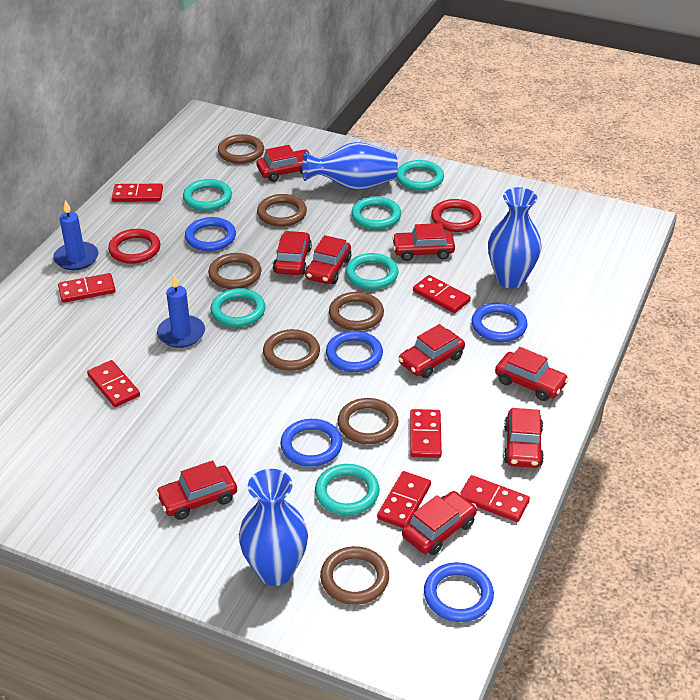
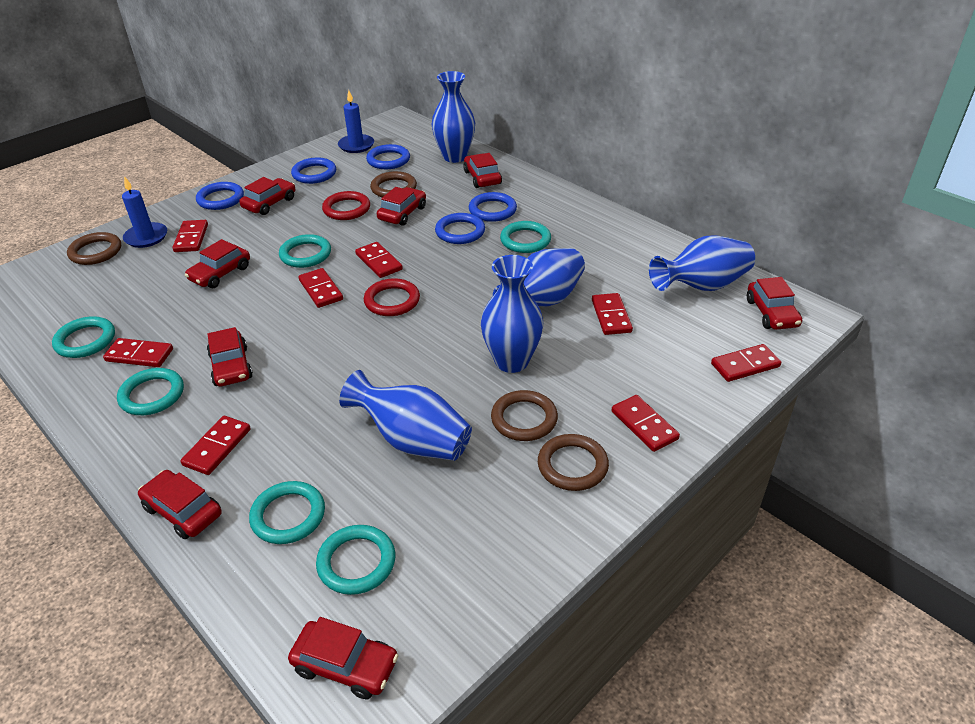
blue vase: 3 -> 5
brown ring: 7 -> 4
red car: 9 -> 8
red domino: 7 -> 8

